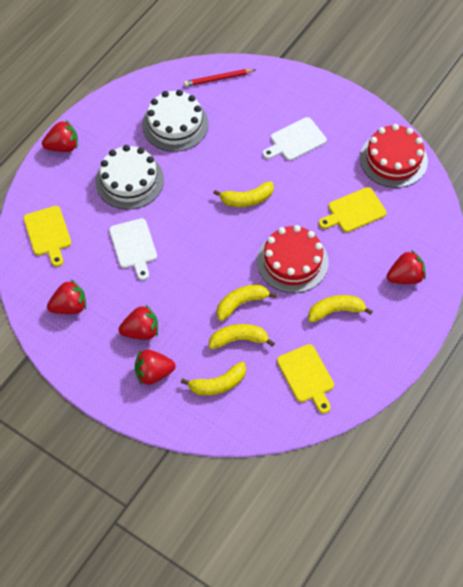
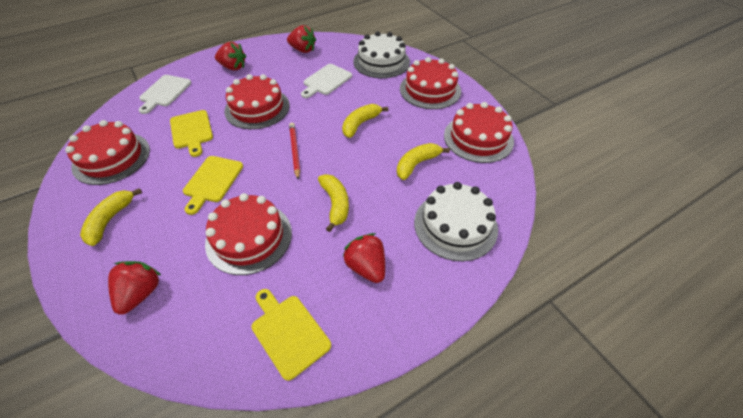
red cake: 2 -> 5
red strawberry: 5 -> 4
yellow banana: 5 -> 4

